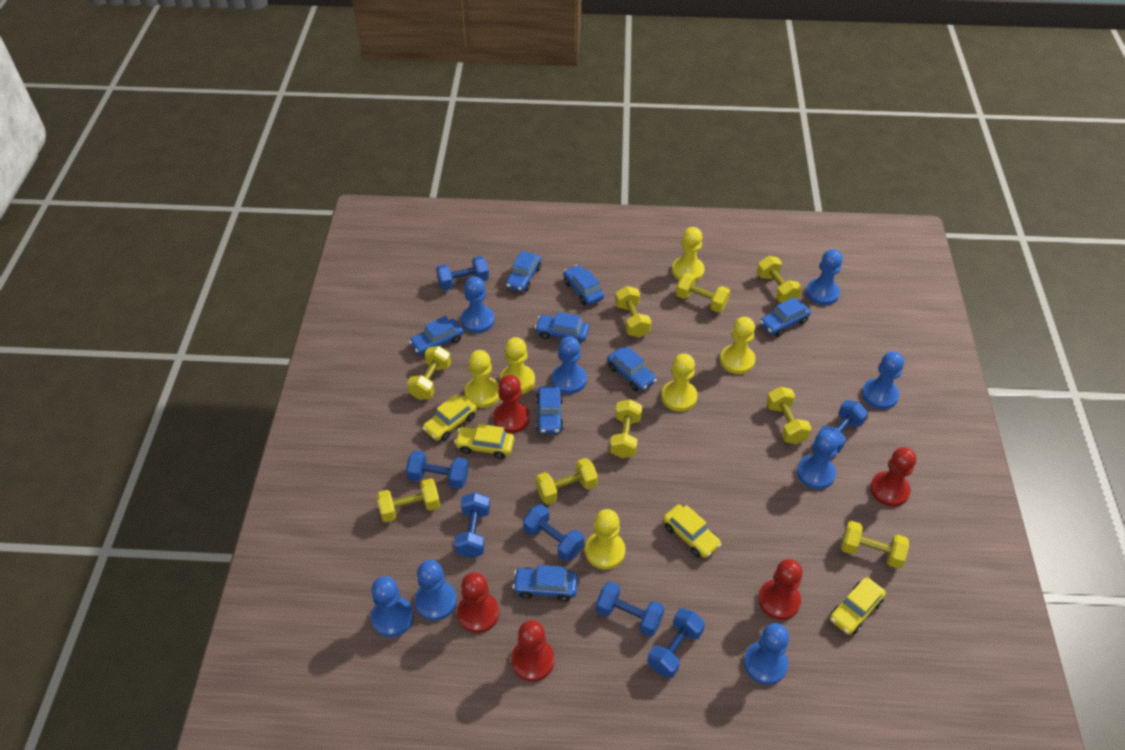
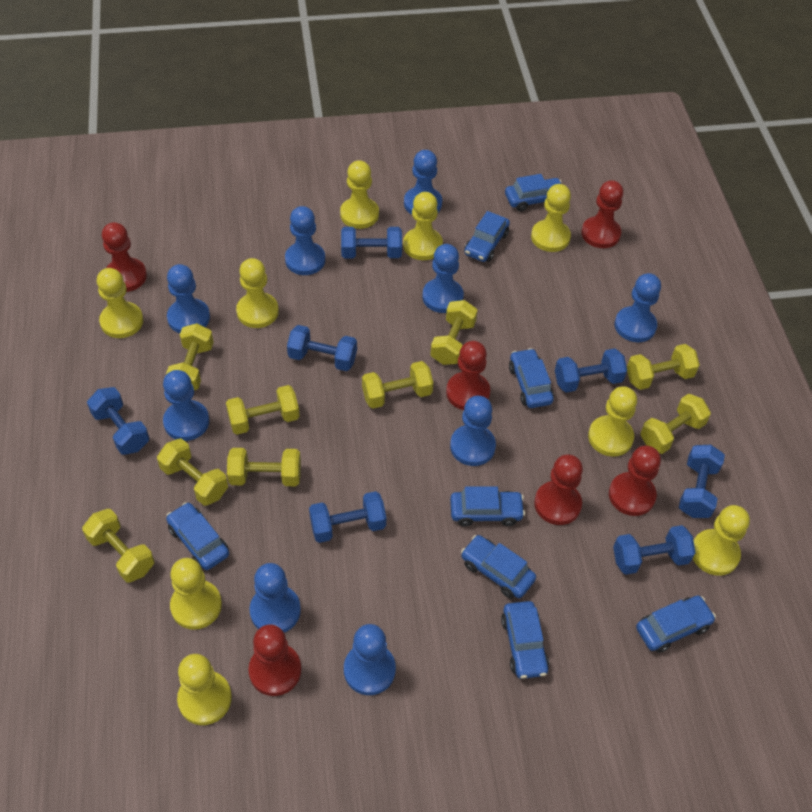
blue pawn: 8 -> 9
red pawn: 5 -> 6
yellow car: 4 -> 0
yellow pawn: 6 -> 9

